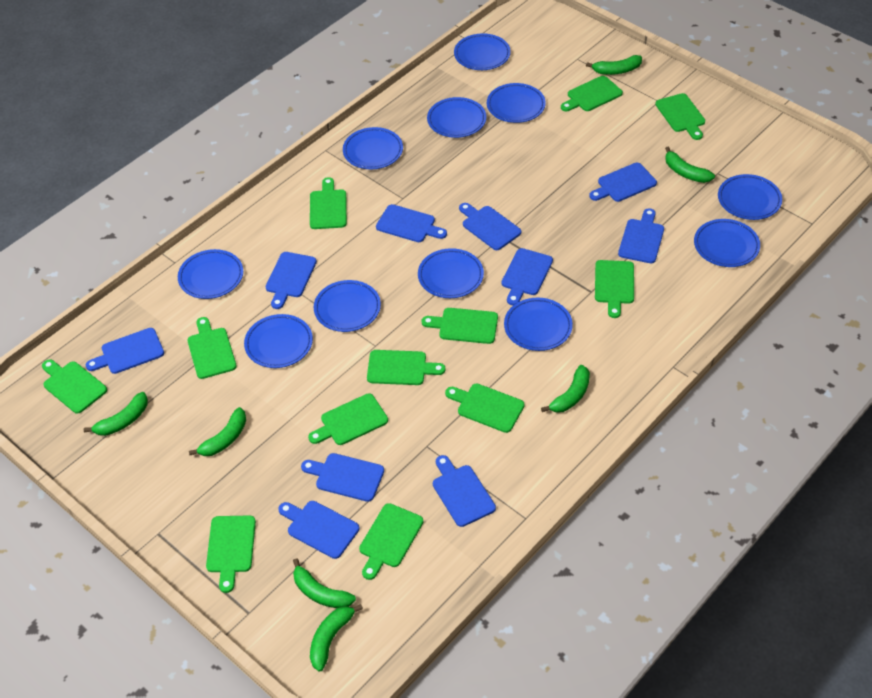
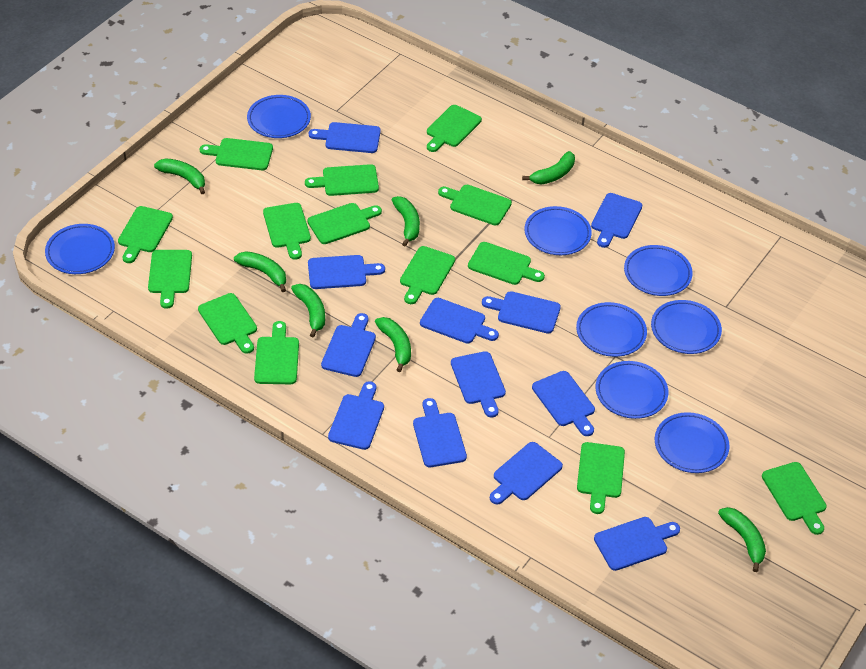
blue cutting board: 10 -> 12
blue plate: 11 -> 8
green cutting board: 12 -> 14

